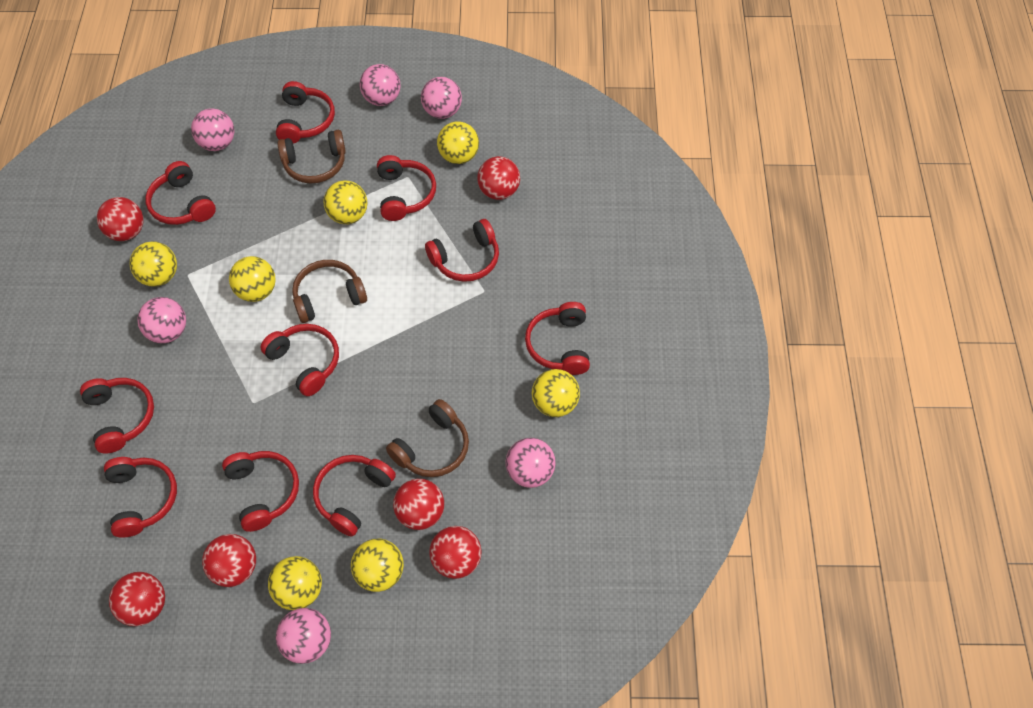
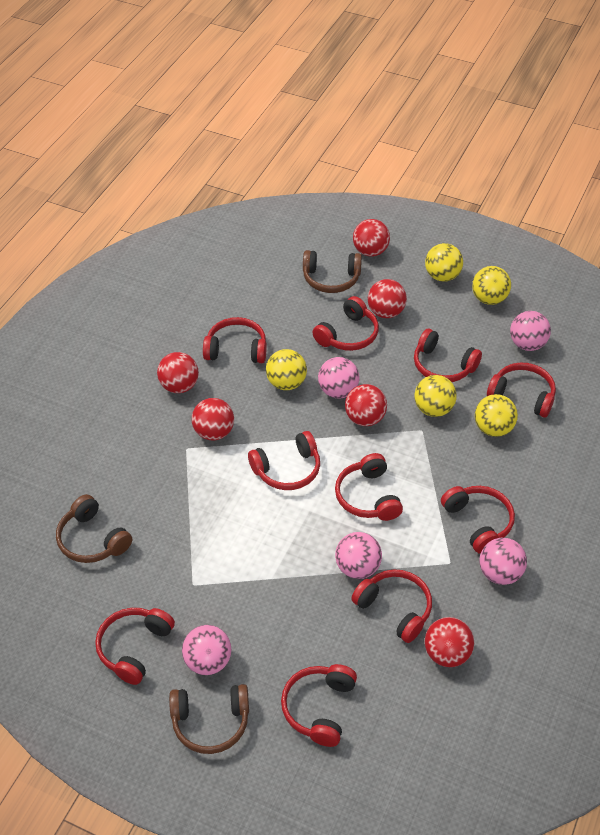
pink ball: 6 -> 5
yellow ball: 7 -> 5

